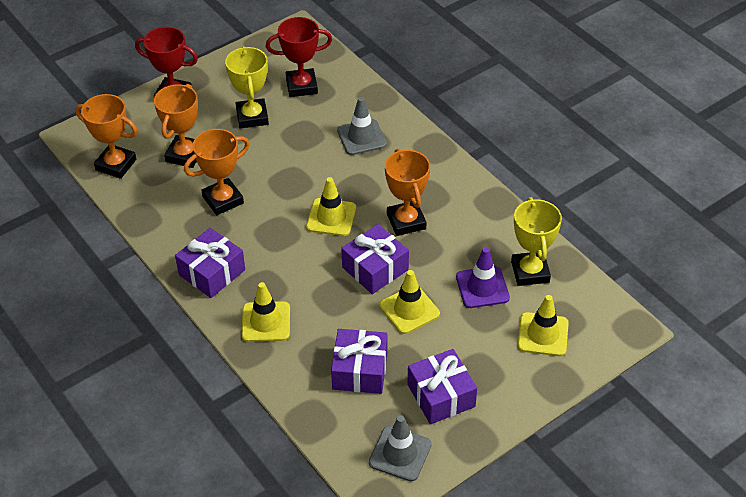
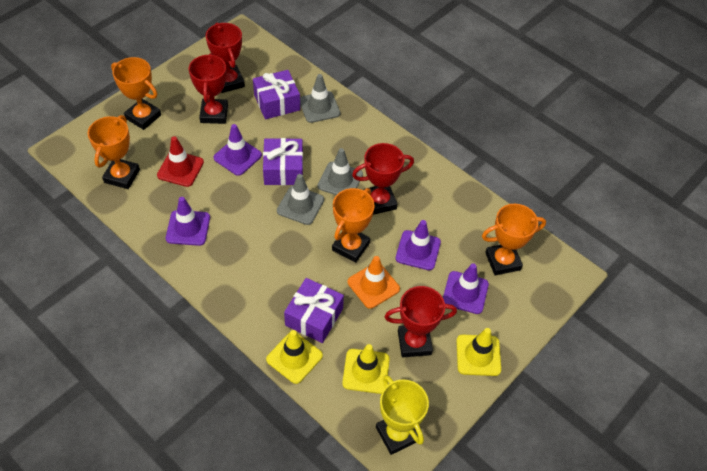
grey traffic cone: 2 -> 3
orange traffic cone: 0 -> 1
purple gift: 4 -> 3
purple traffic cone: 1 -> 4
red traffic cone: 0 -> 1
red trophy: 2 -> 4
yellow traffic cone: 4 -> 3
yellow trophy: 2 -> 1

